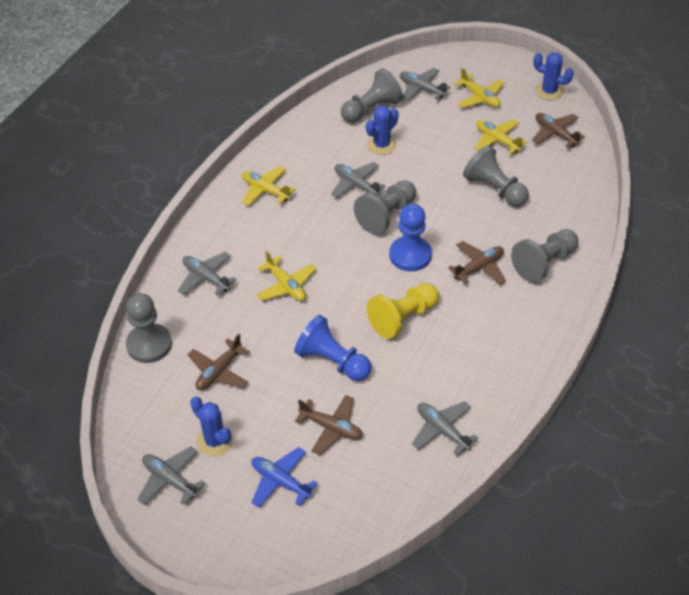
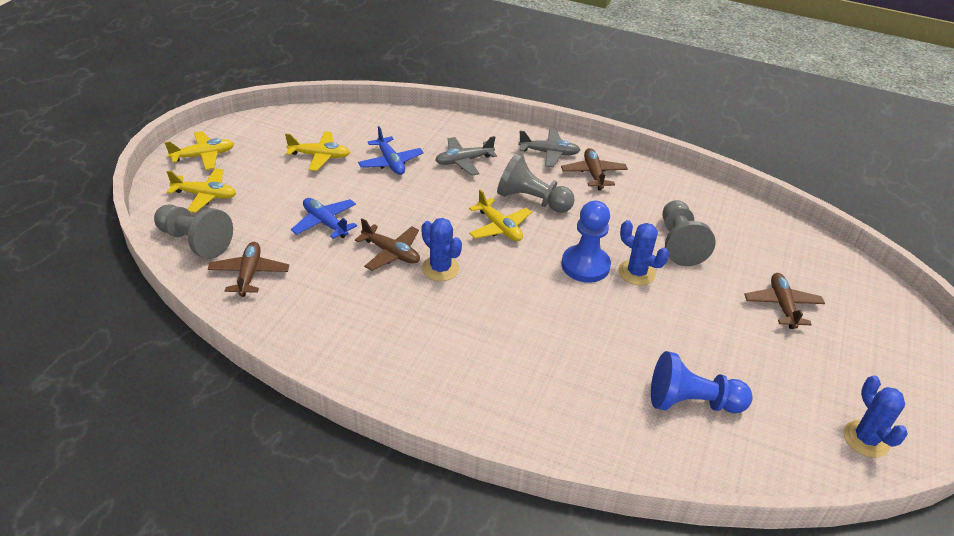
blue plane: 1 -> 2
grey pawn: 5 -> 3
grey plane: 5 -> 2
yellow pawn: 1 -> 0

